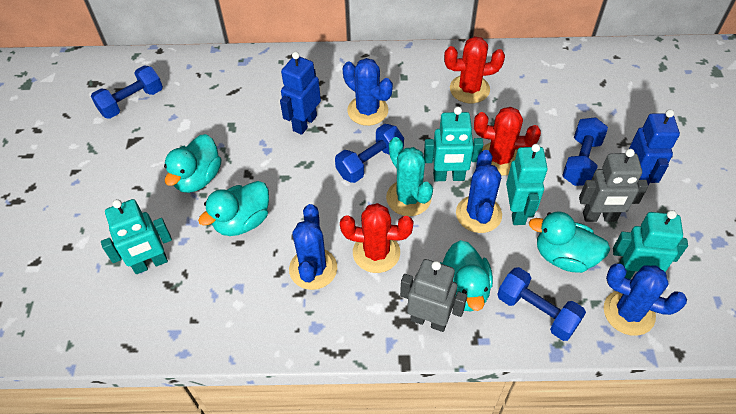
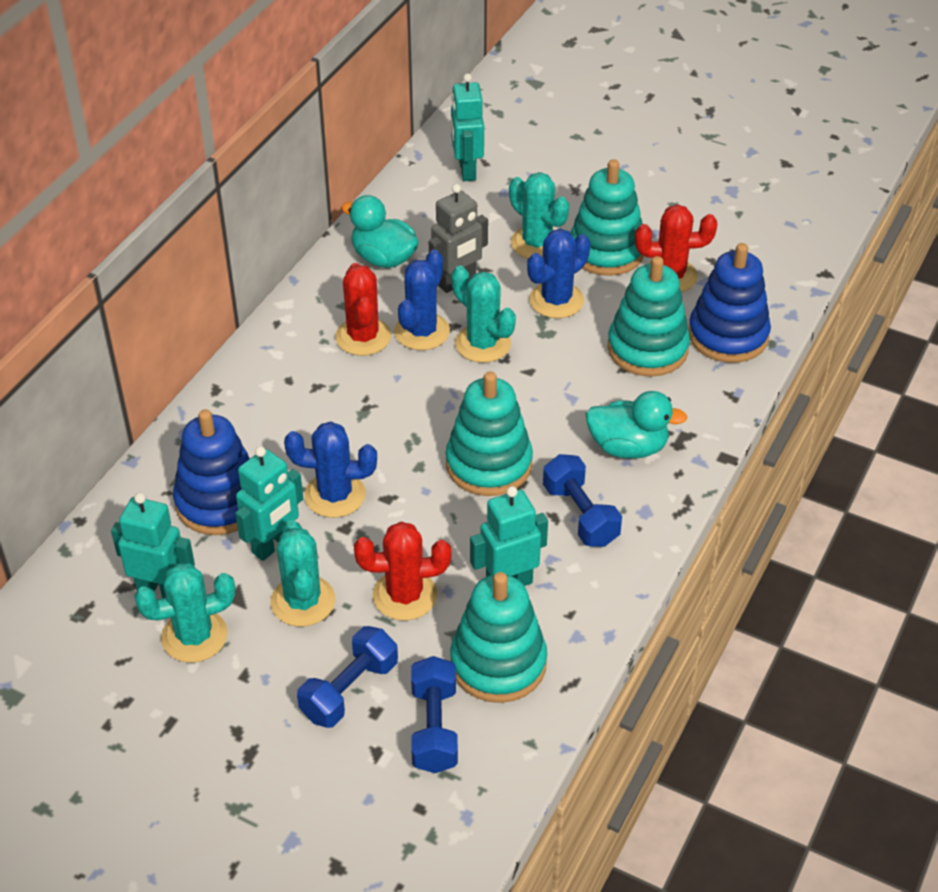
blue cactus: 4 -> 3
blue dumbbell: 4 -> 3
blue robot: 2 -> 0
blue stacking toy: 0 -> 2
grey robot: 2 -> 1
turquoise cactus: 1 -> 4
turquoise duck: 4 -> 2
turquoise stacking toy: 0 -> 4

